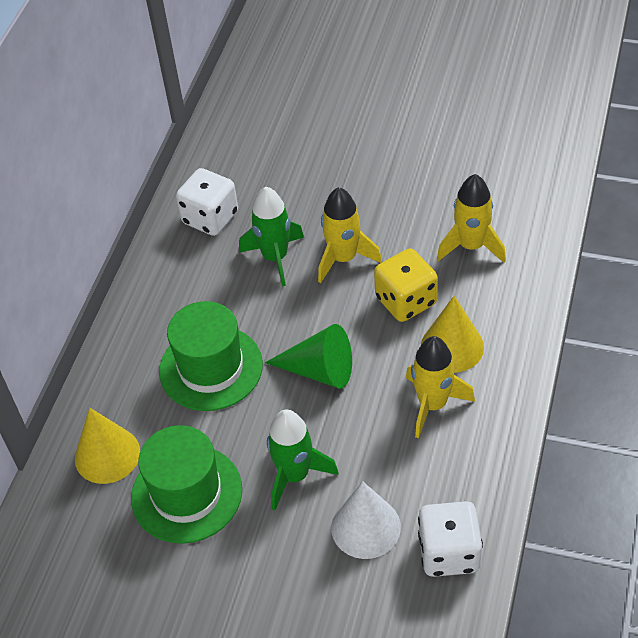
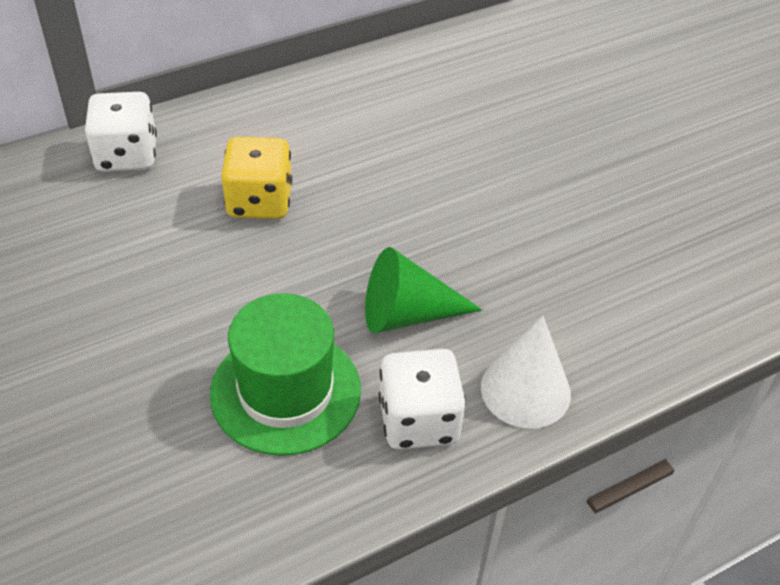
green hat: 2 -> 1
green rocket: 2 -> 0
yellow cone: 2 -> 0
yellow rocket: 3 -> 0

